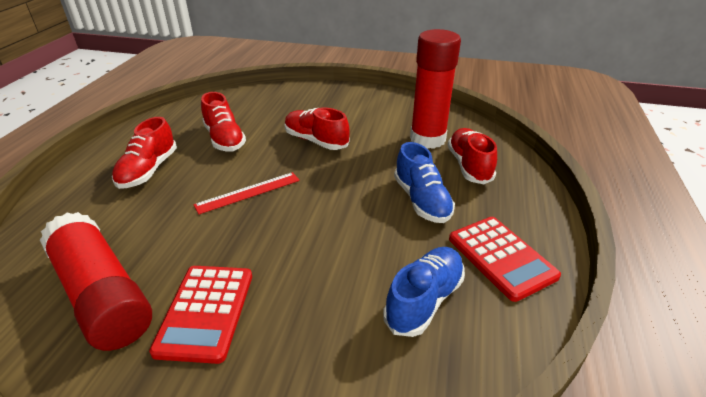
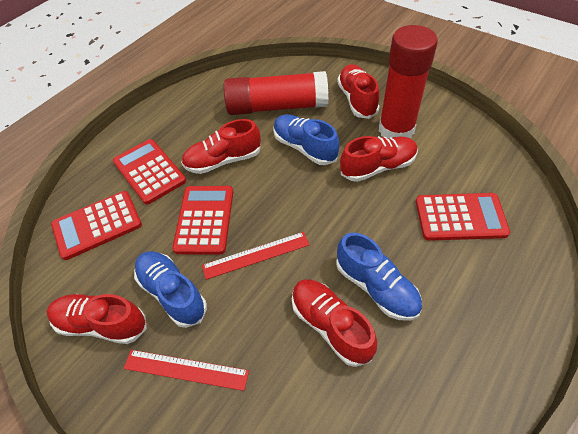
blue shoe: 2 -> 3
red calculator: 2 -> 4
red ruler: 1 -> 2
red shoe: 4 -> 5

